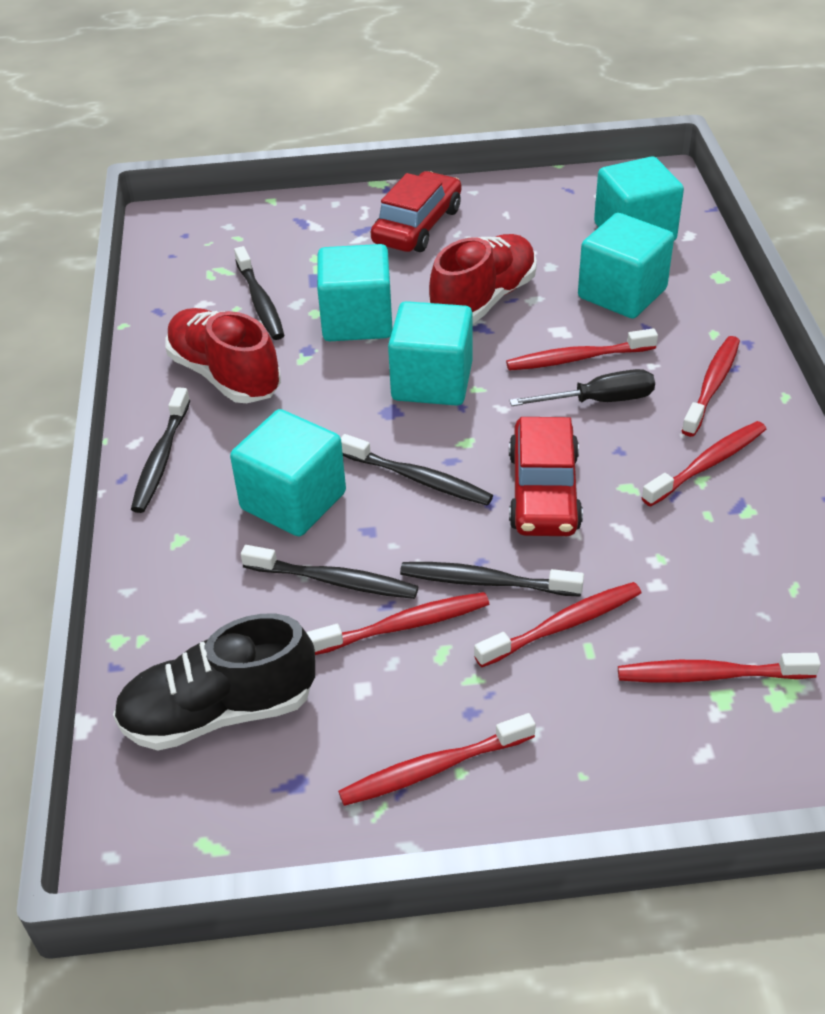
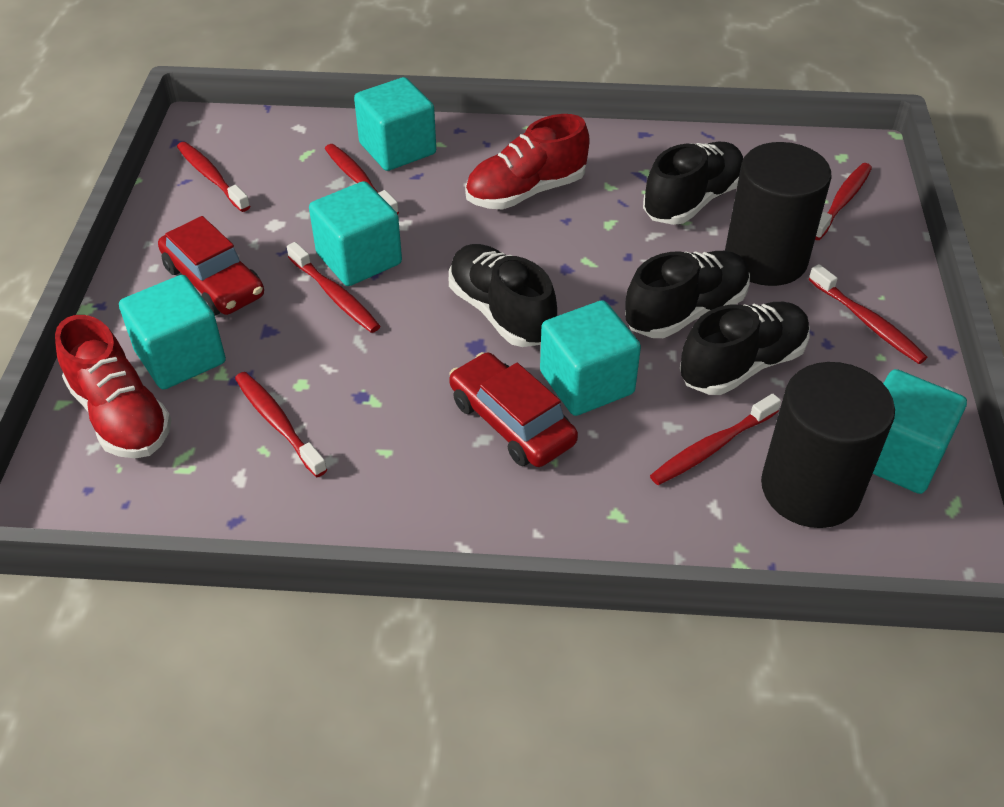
black cylinder: 0 -> 2
black screwdriver: 1 -> 0
black shoe: 1 -> 4
black toothbrush: 5 -> 0

